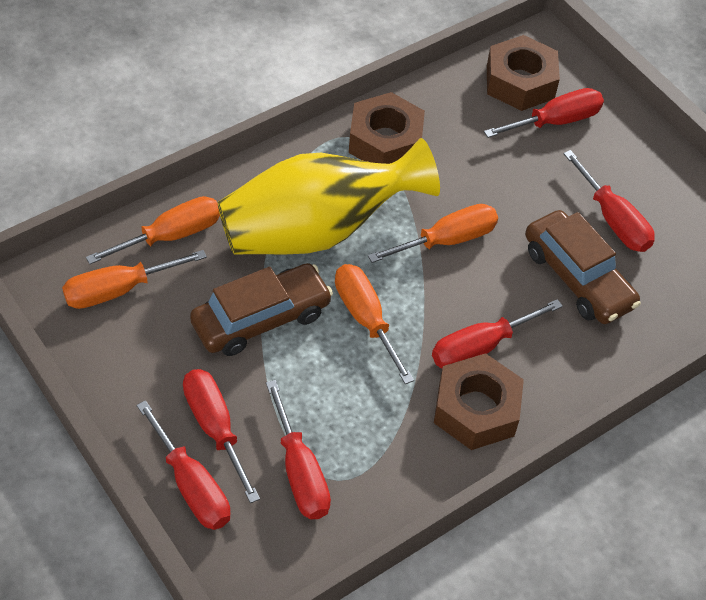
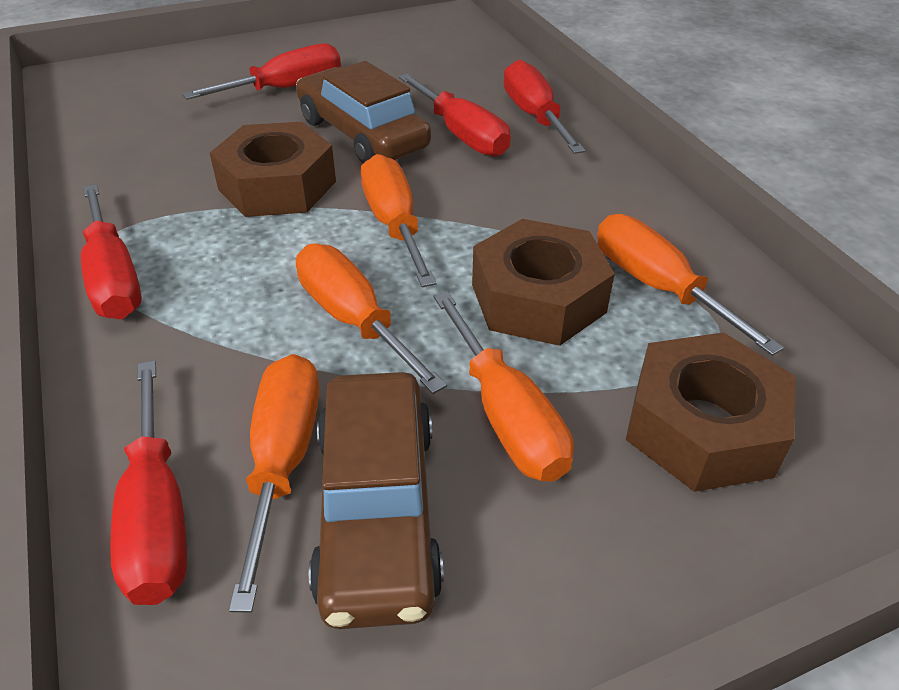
orange screwdriver: 4 -> 5
red screwdriver: 6 -> 5
yellow vase: 1 -> 0

